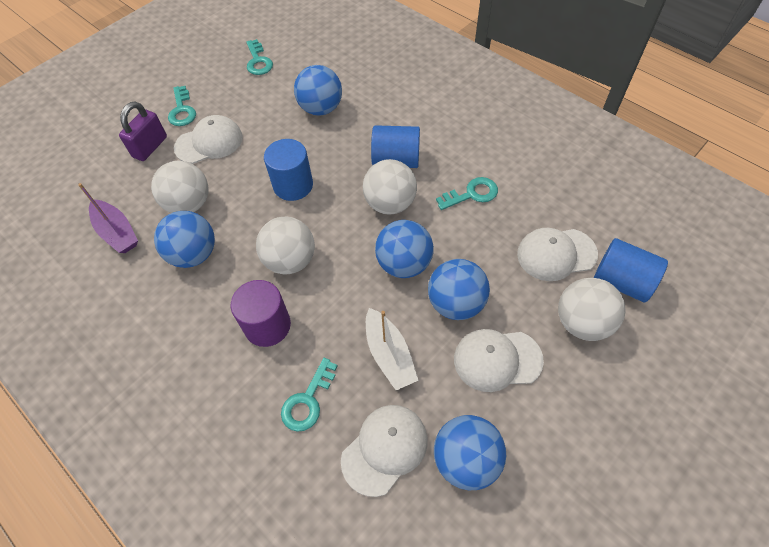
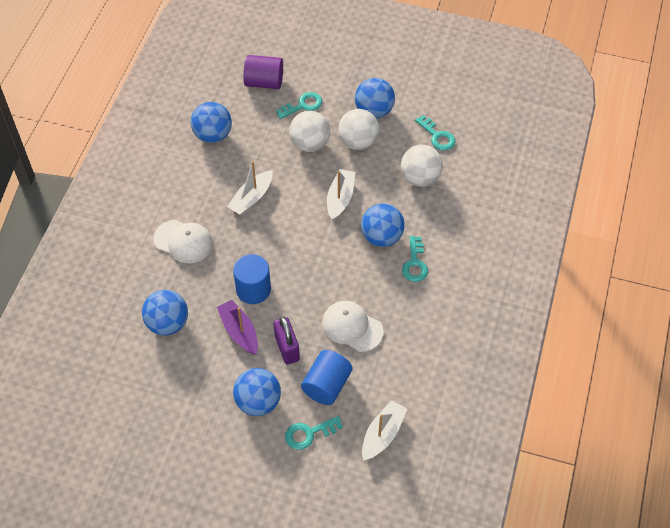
blue cylinder: 3 -> 2
white ball: 4 -> 3
white boat: 1 -> 3
white cap: 4 -> 2

